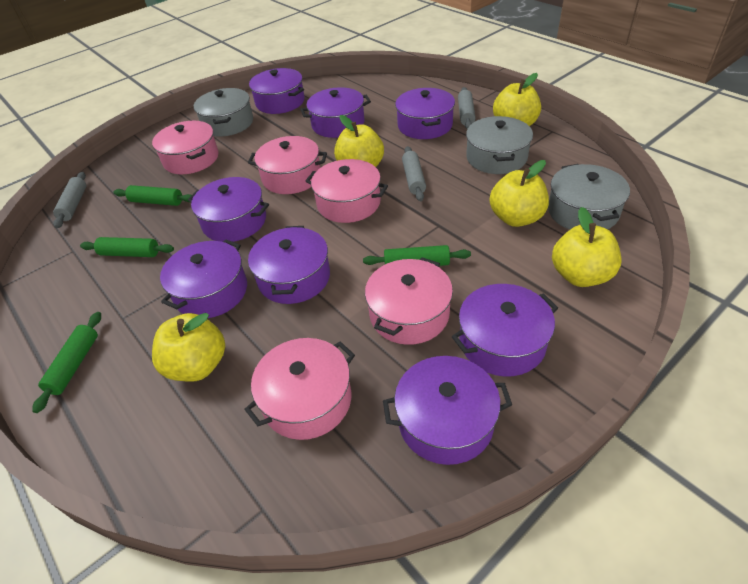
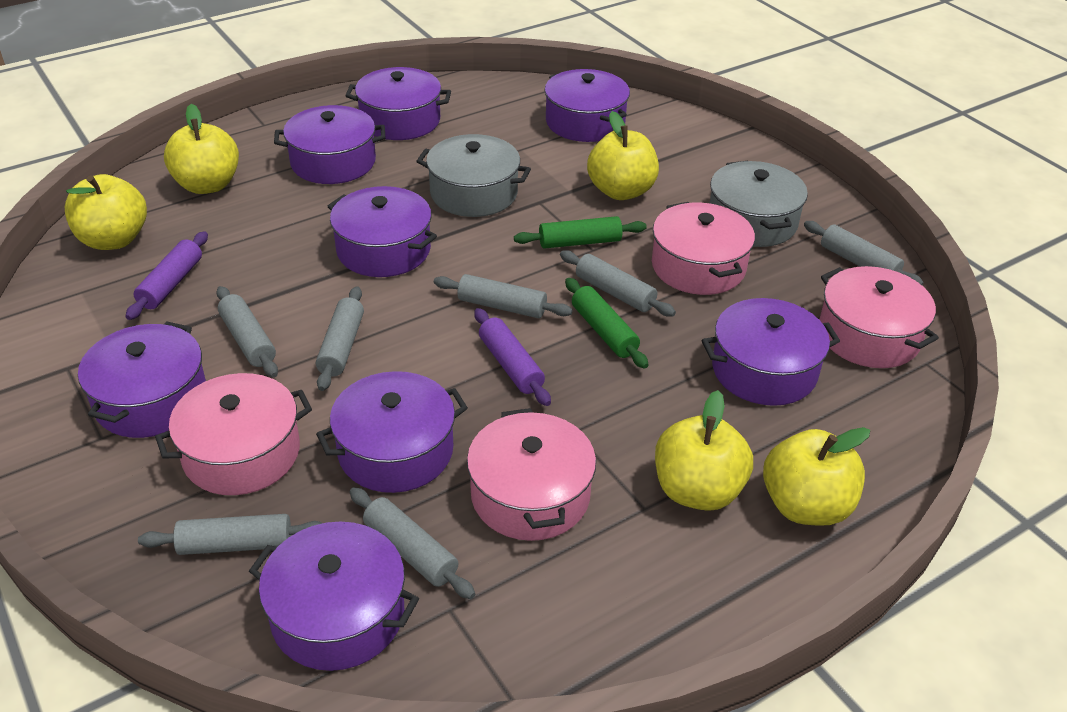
green rolling pin: 4 -> 2
grey pot: 3 -> 2
grey rolling pin: 3 -> 7
pink pot: 5 -> 4
purple rolling pin: 0 -> 2

